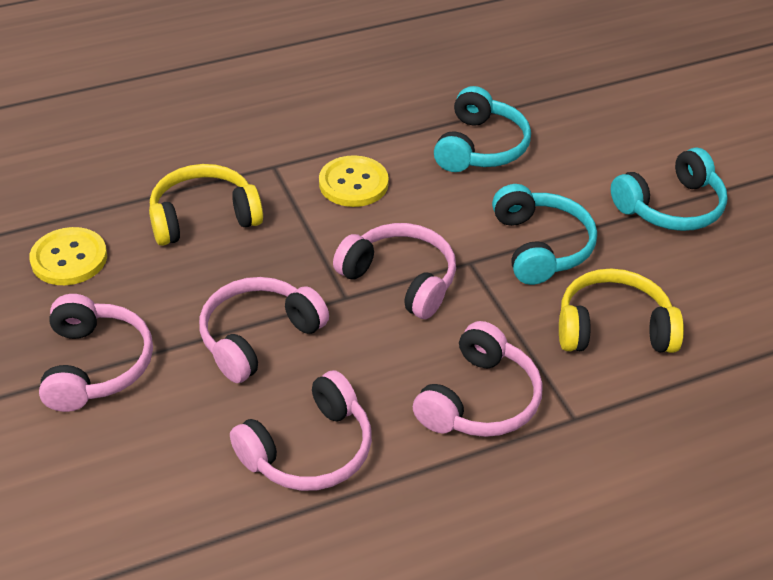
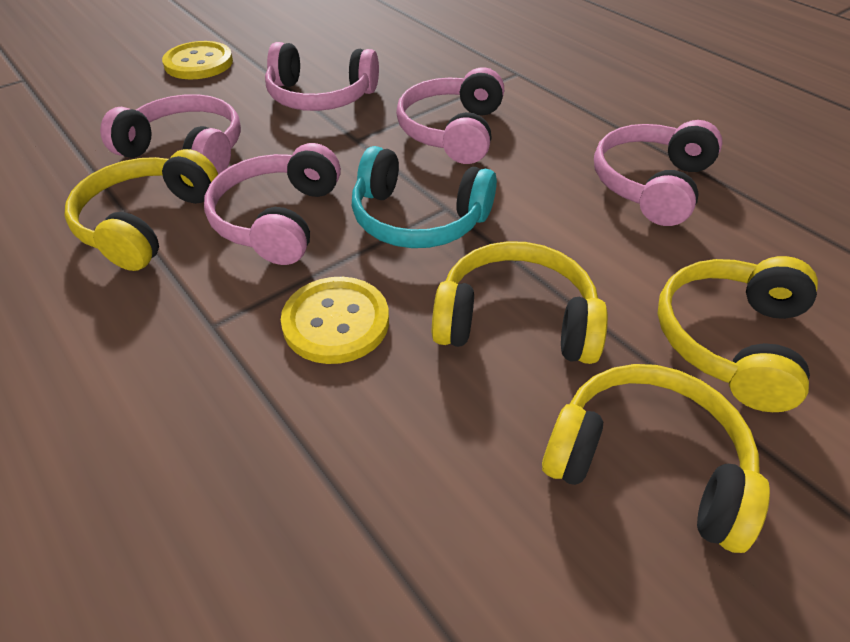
turquoise headphones: 3 -> 1
yellow headphones: 2 -> 4

